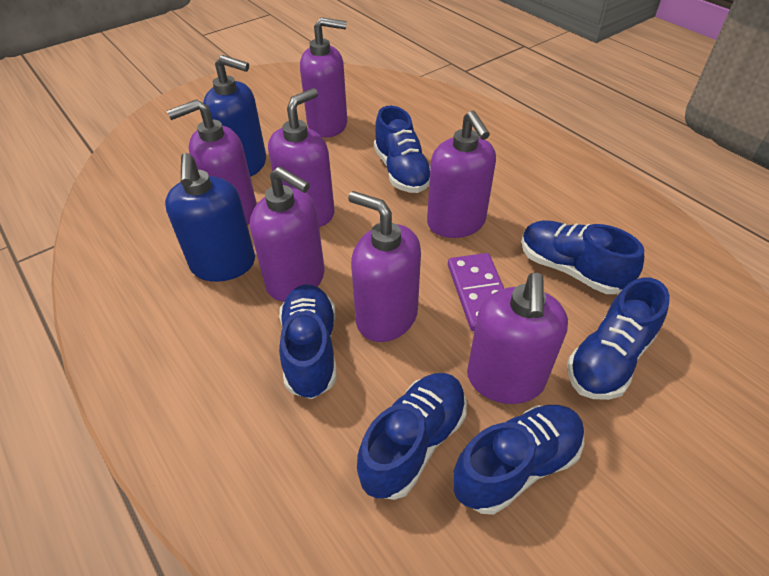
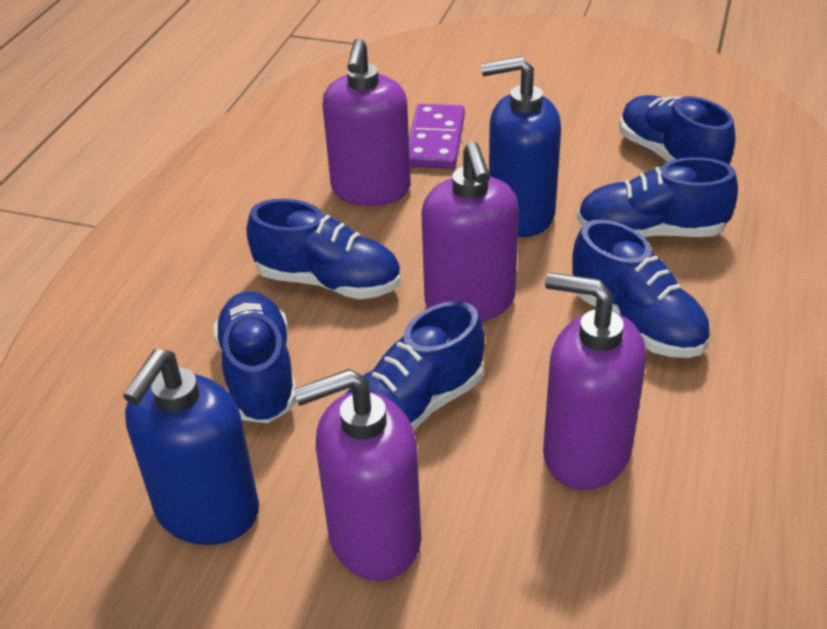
purple soap dispenser: 7 -> 4

